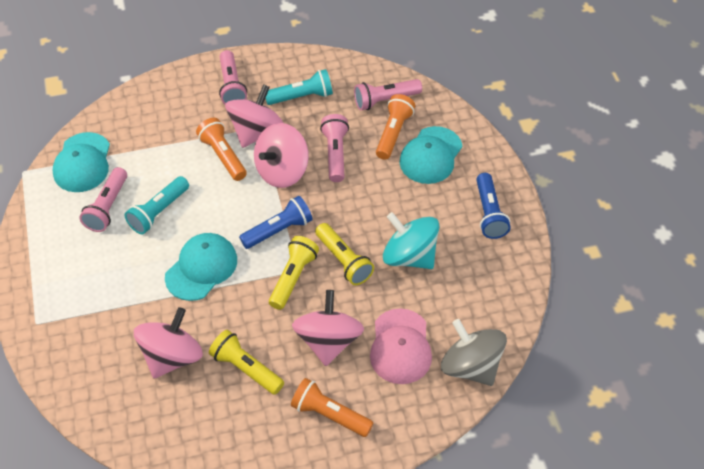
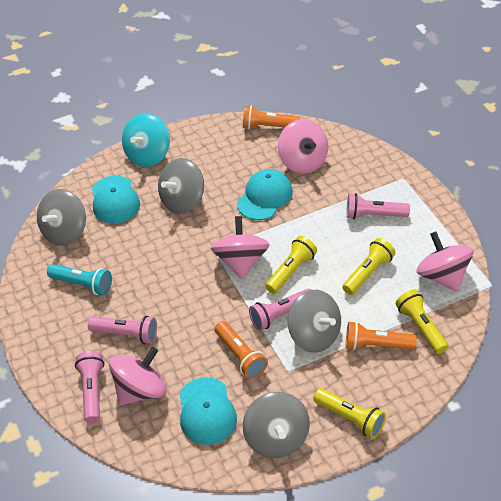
blue flashlight: 2 -> 0
grey spinning top: 1 -> 4
pink cap: 1 -> 0
turquoise flashlight: 2 -> 1
yellow flashlight: 3 -> 4

